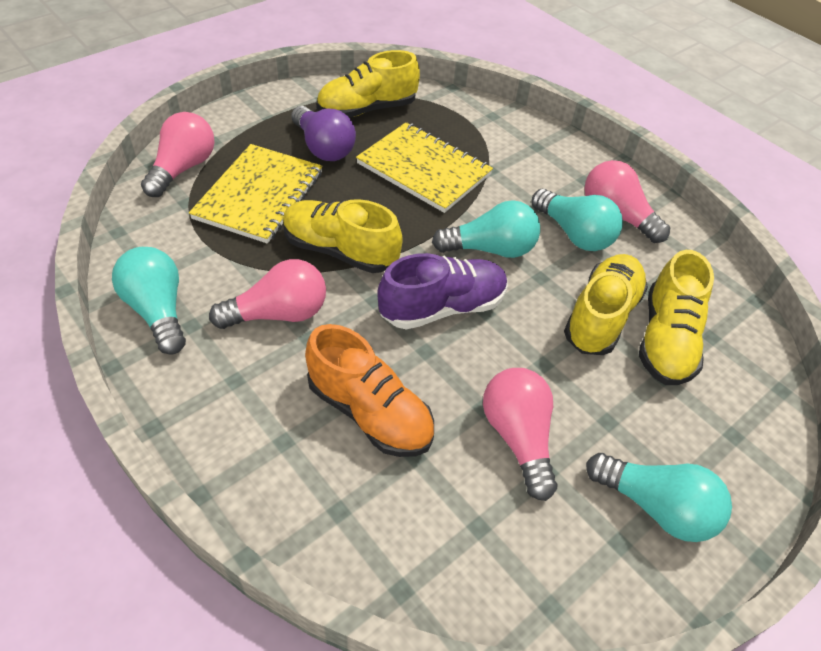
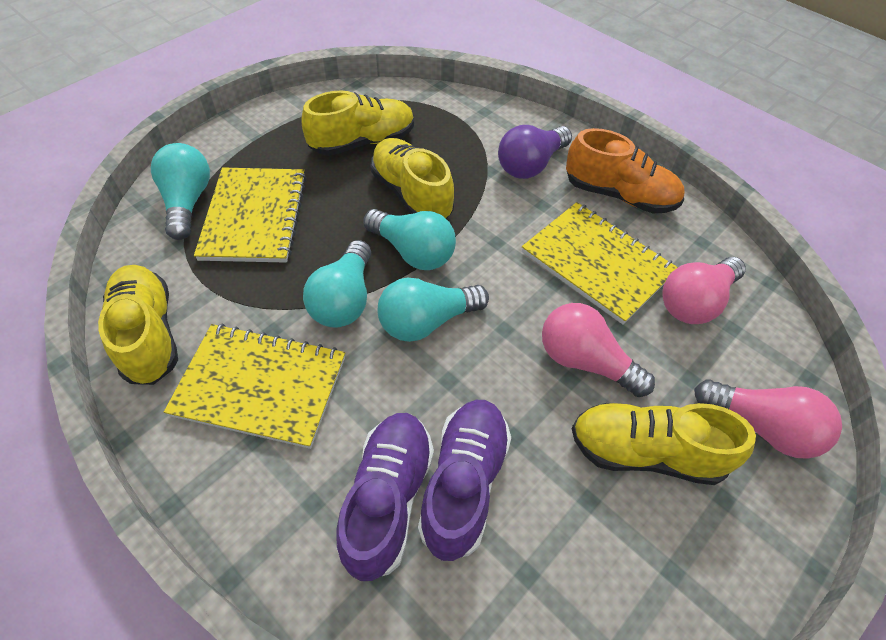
pink light bulb: 4 -> 3
purple shoe: 1 -> 2
yellow notebook: 2 -> 3

